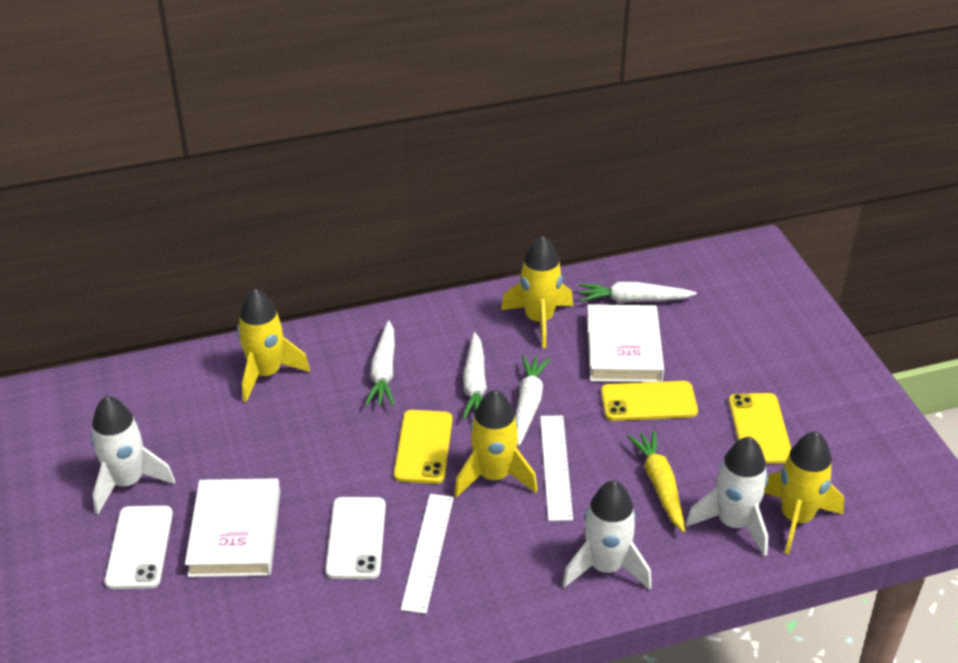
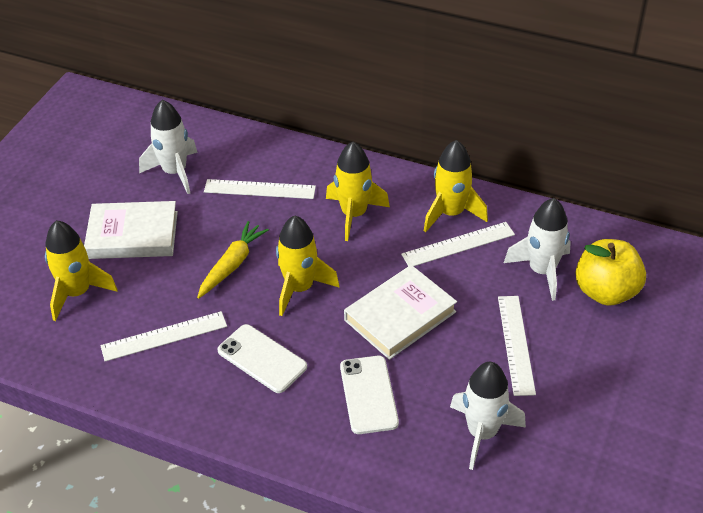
white carrot: 4 -> 0
white ruler: 2 -> 4
yellow apple: 0 -> 1
yellow phone: 3 -> 0

